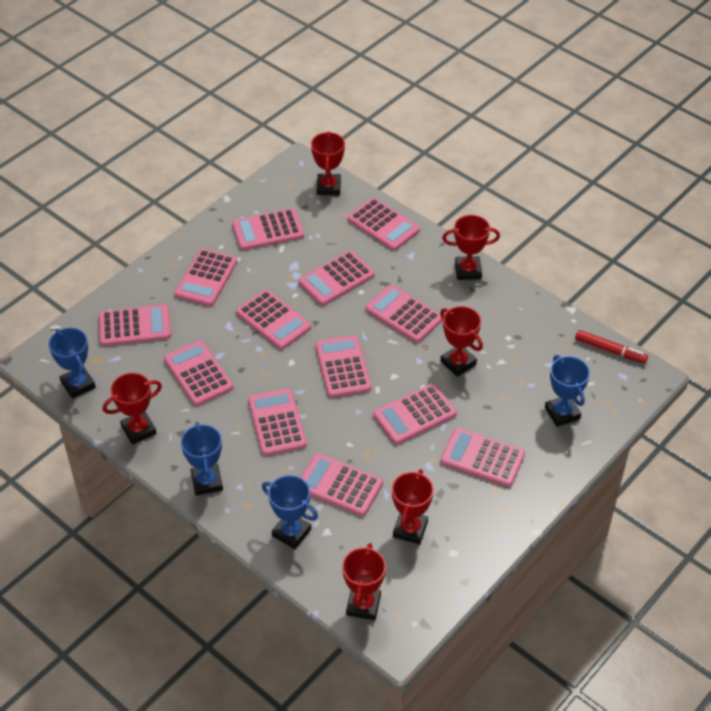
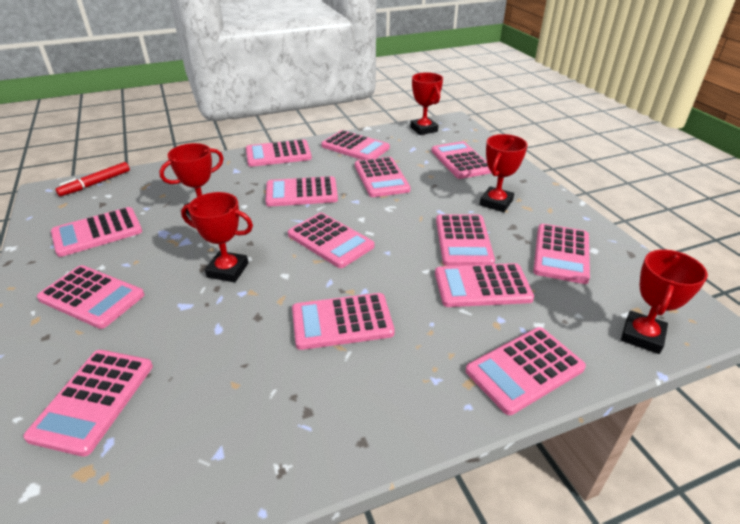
blue trophy: 4 -> 0
pink calculator: 13 -> 14
red trophy: 6 -> 5

